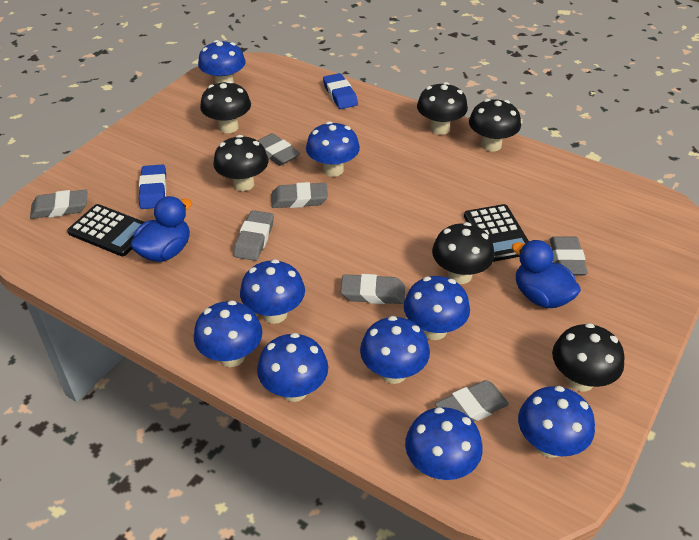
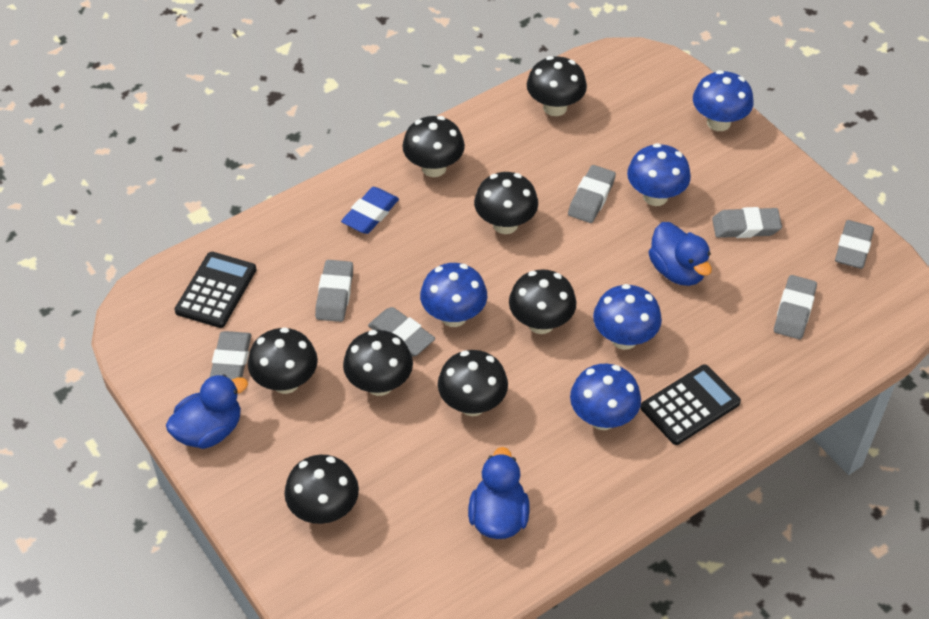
black mushroom: 6 -> 8
blue duck: 2 -> 3
blue eraser: 2 -> 1
blue mushroom: 9 -> 5

